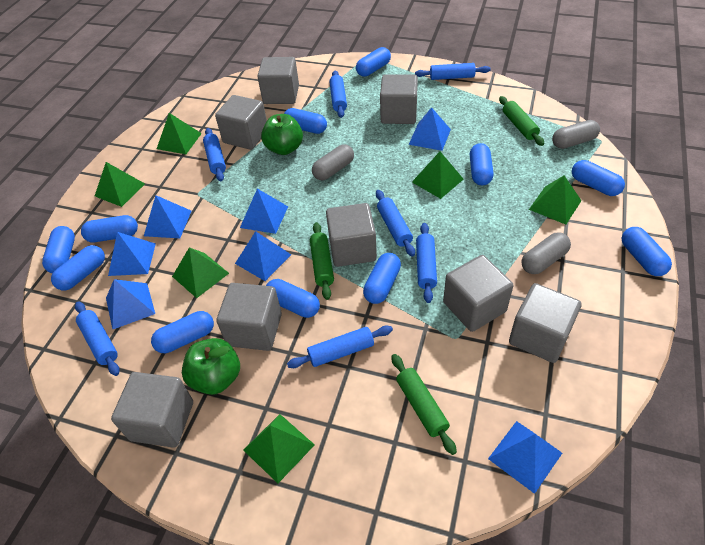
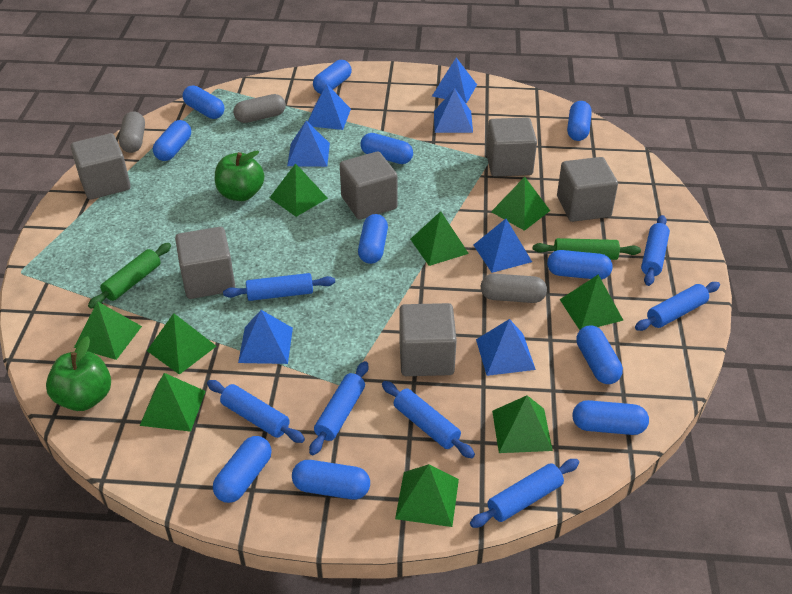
green pyramid: 6 -> 9
green rolling pin: 3 -> 2
grey cube: 8 -> 6

